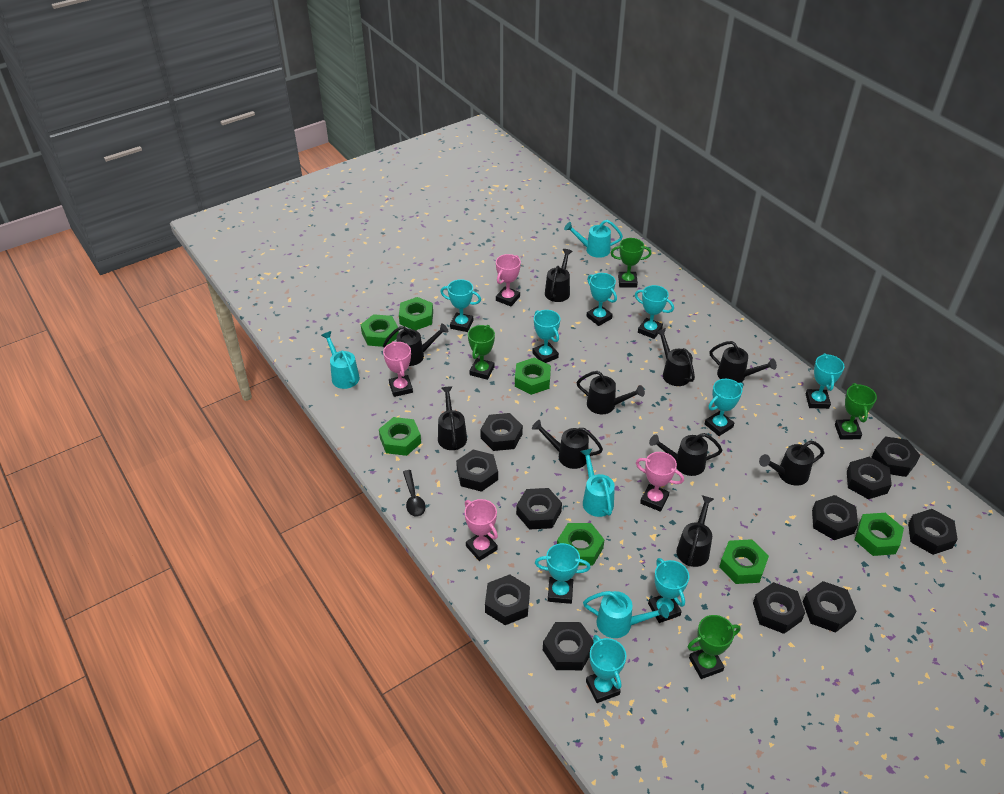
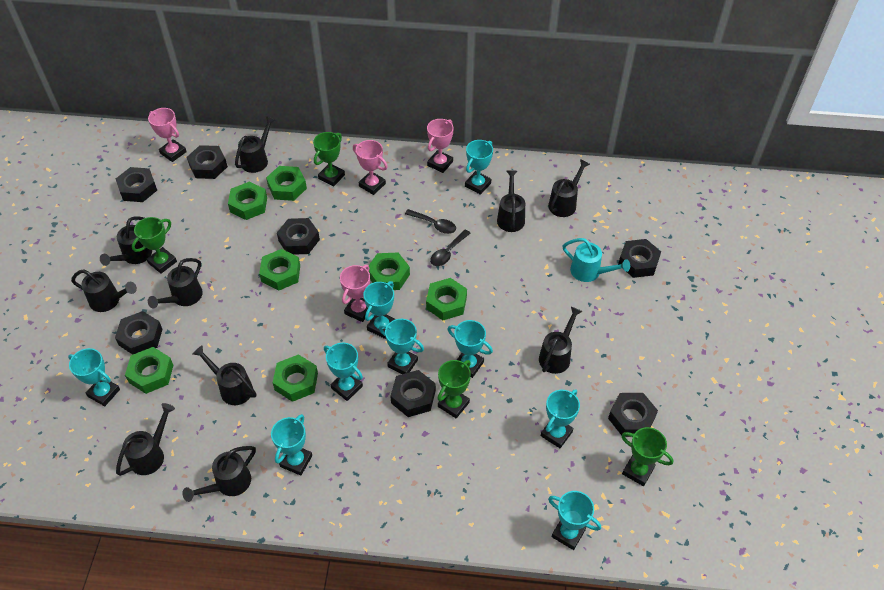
black nut: 11 -> 7
black spoon: 1 -> 2
turquoise watering can: 4 -> 1

